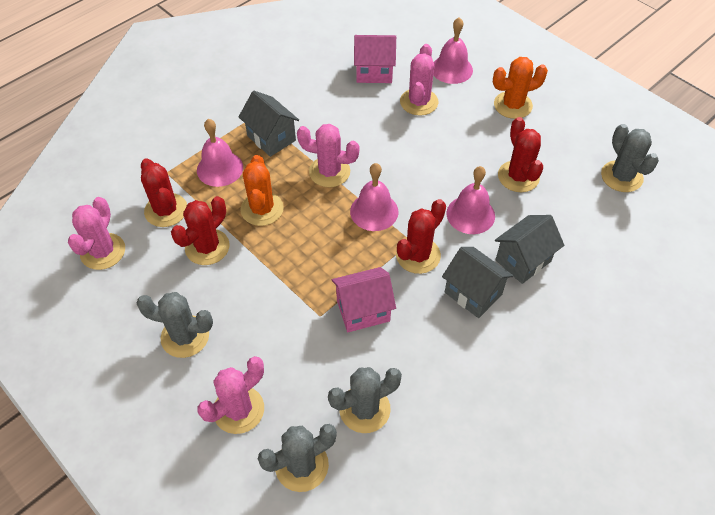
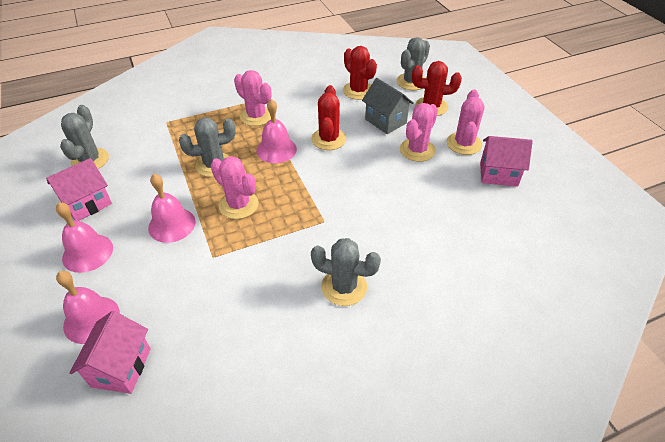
grey house: 3 -> 1
orange cactus: 2 -> 0
pink house: 2 -> 3
red cactus: 4 -> 3

